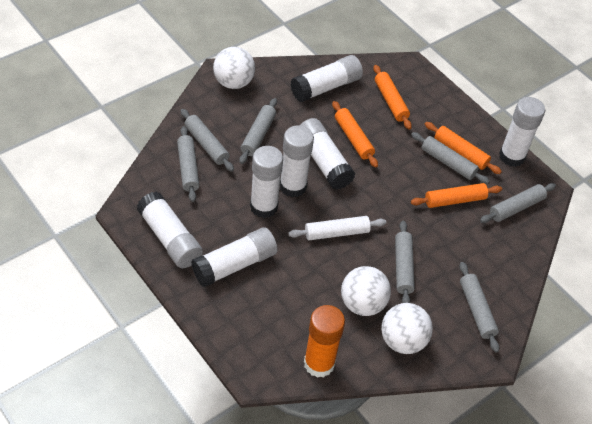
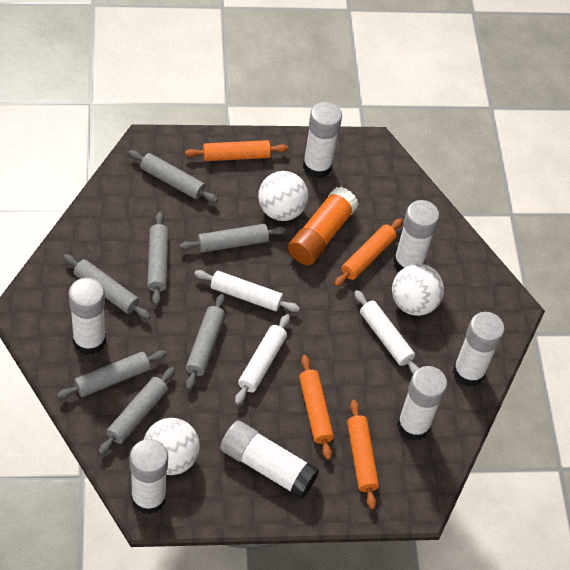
white rolling pin: 1 -> 3

